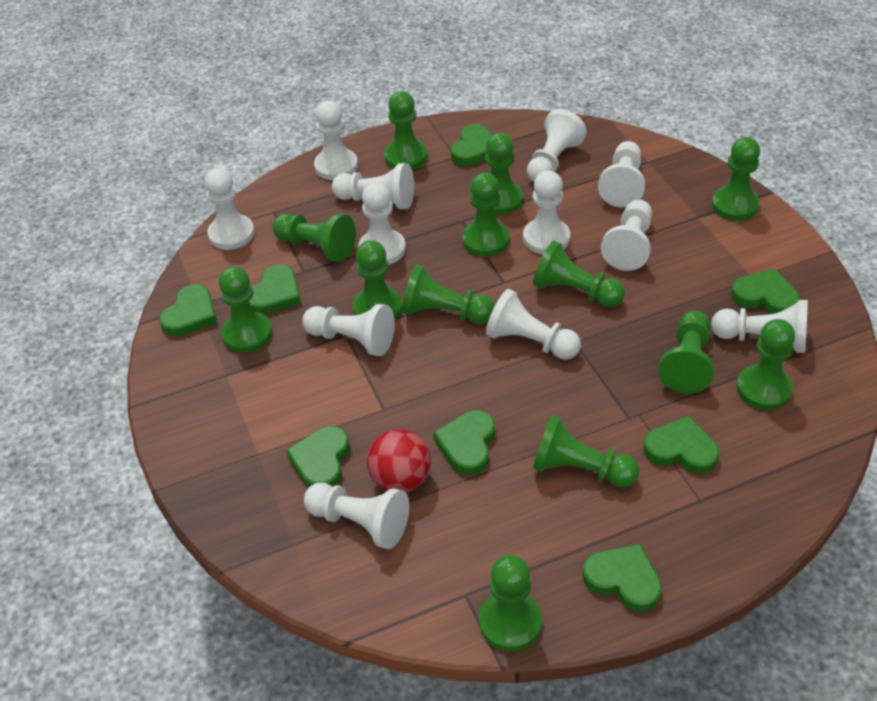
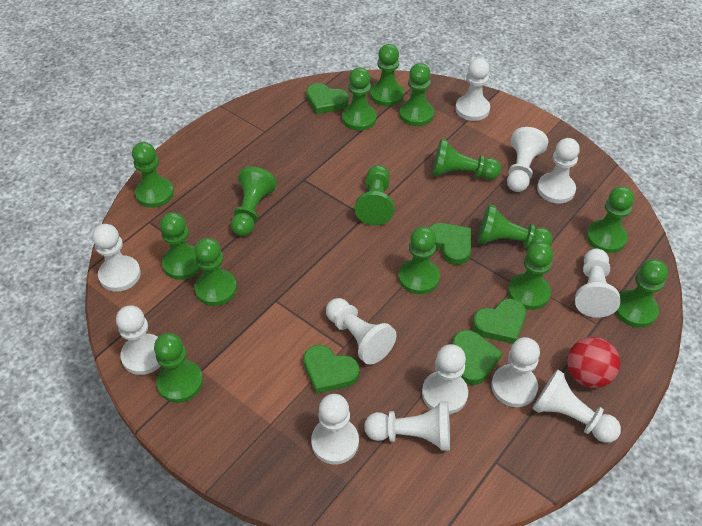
green heart: 8 -> 5
green pawn: 13 -> 15

